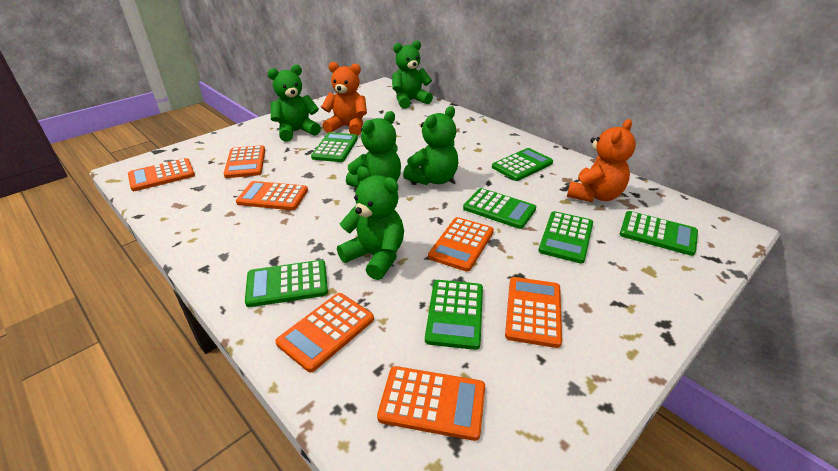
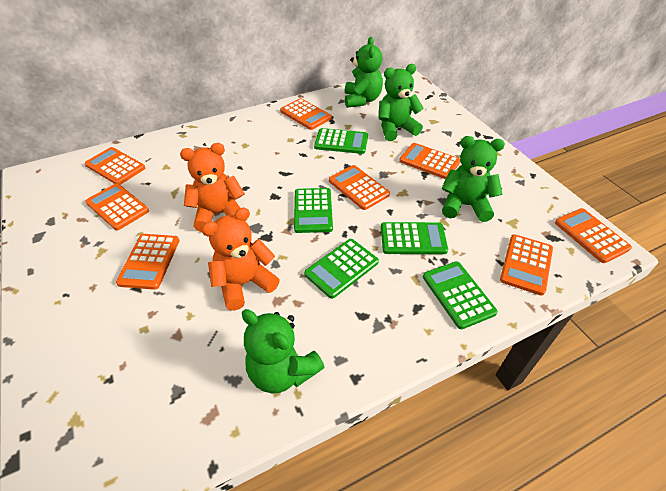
green calculator: 7 -> 5
green teddy bear: 5 -> 4
orange calculator: 7 -> 8

